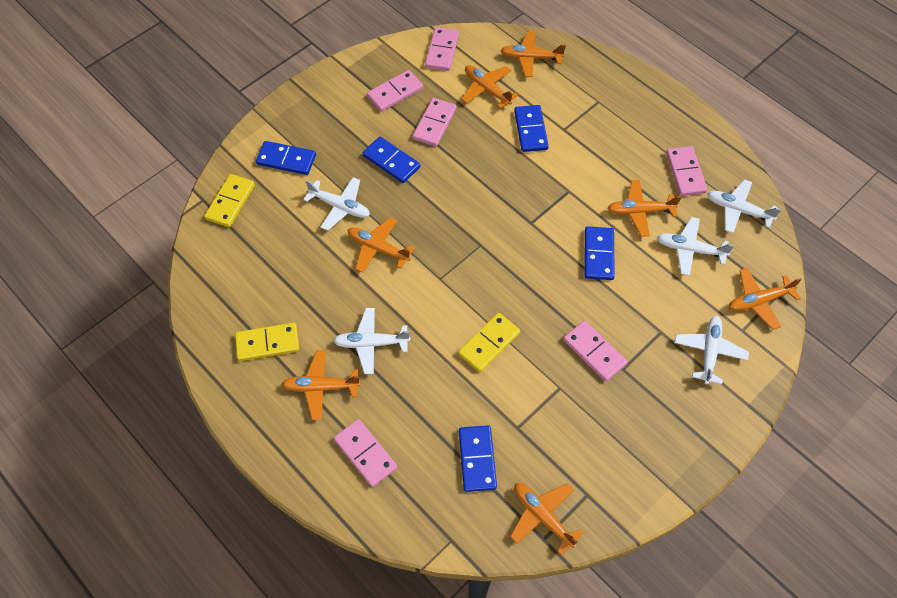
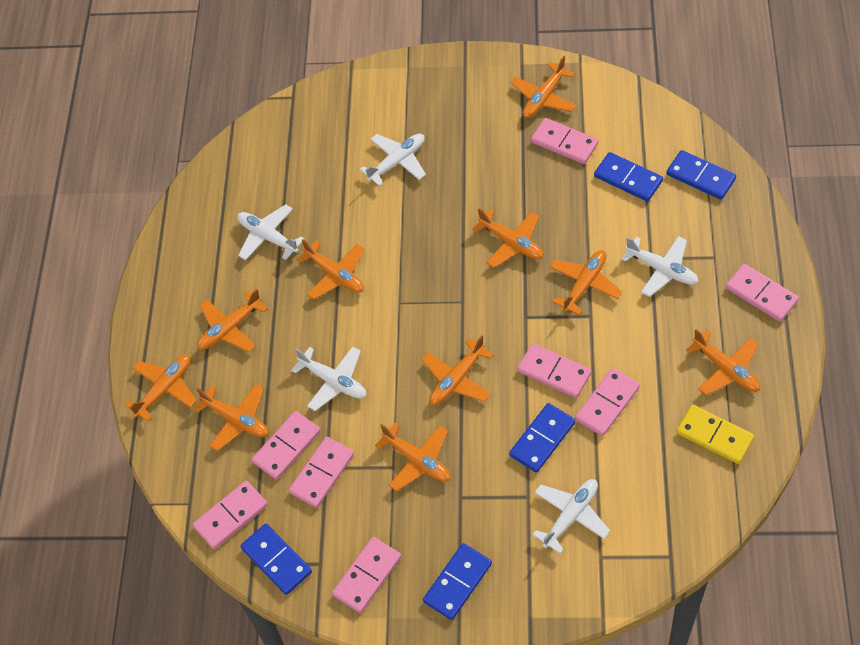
orange plane: 7 -> 10
pink domino: 6 -> 8
yellow domino: 3 -> 1

